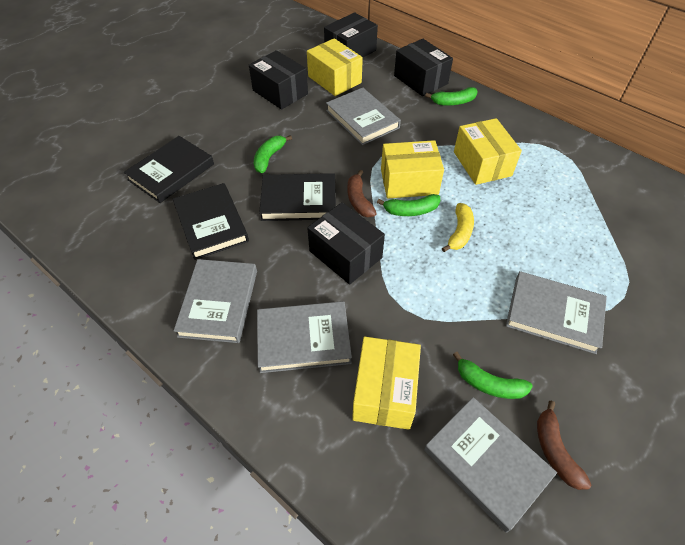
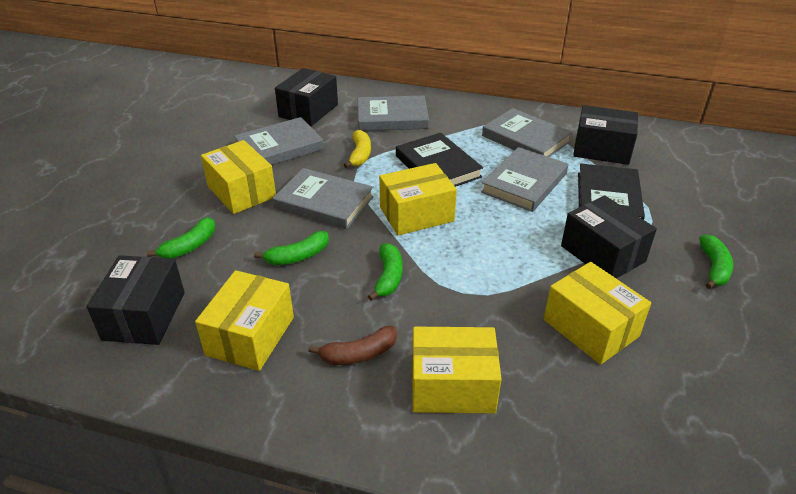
black book: 3 -> 2
brown banana: 2 -> 1
yellow box: 4 -> 5

